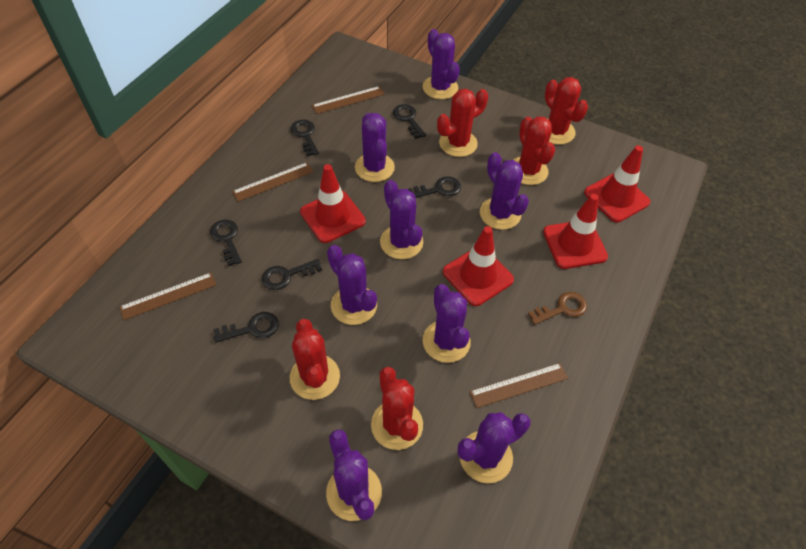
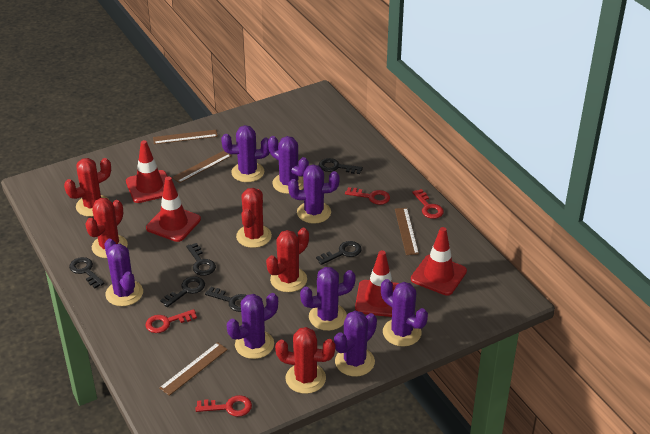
brown key: 1 -> 0
red key: 0 -> 4

